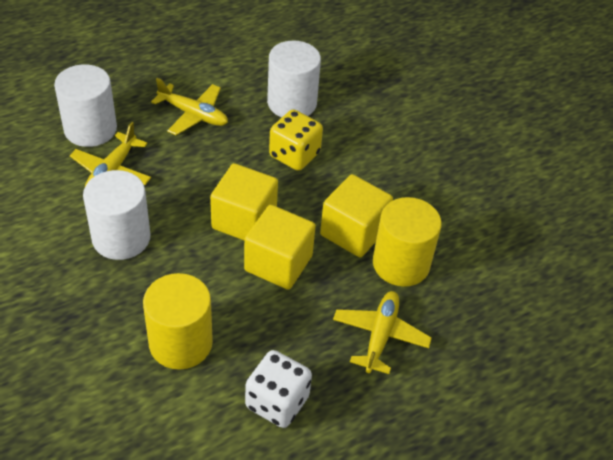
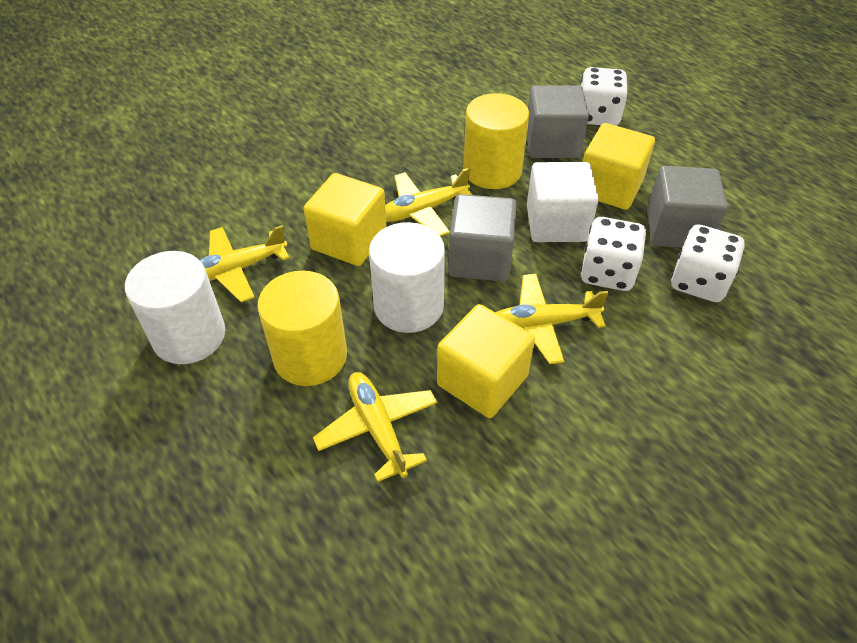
grey cube: 0 -> 3
white cube: 0 -> 1
white cylinder: 3 -> 2
white dice: 1 -> 3
yellow dice: 1 -> 0
yellow plane: 3 -> 4

